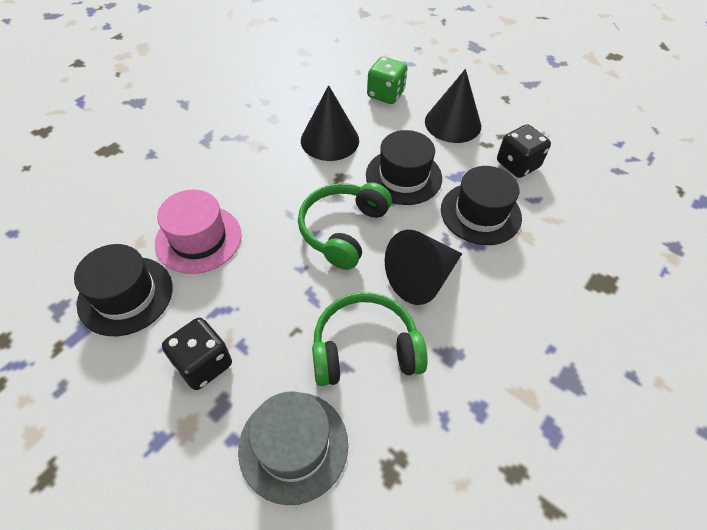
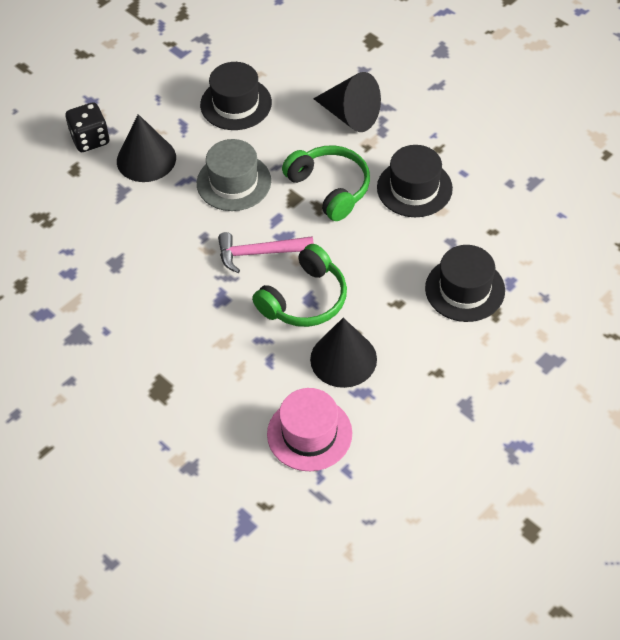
black dice: 2 -> 1
green dice: 1 -> 0
pink hammer: 0 -> 1

